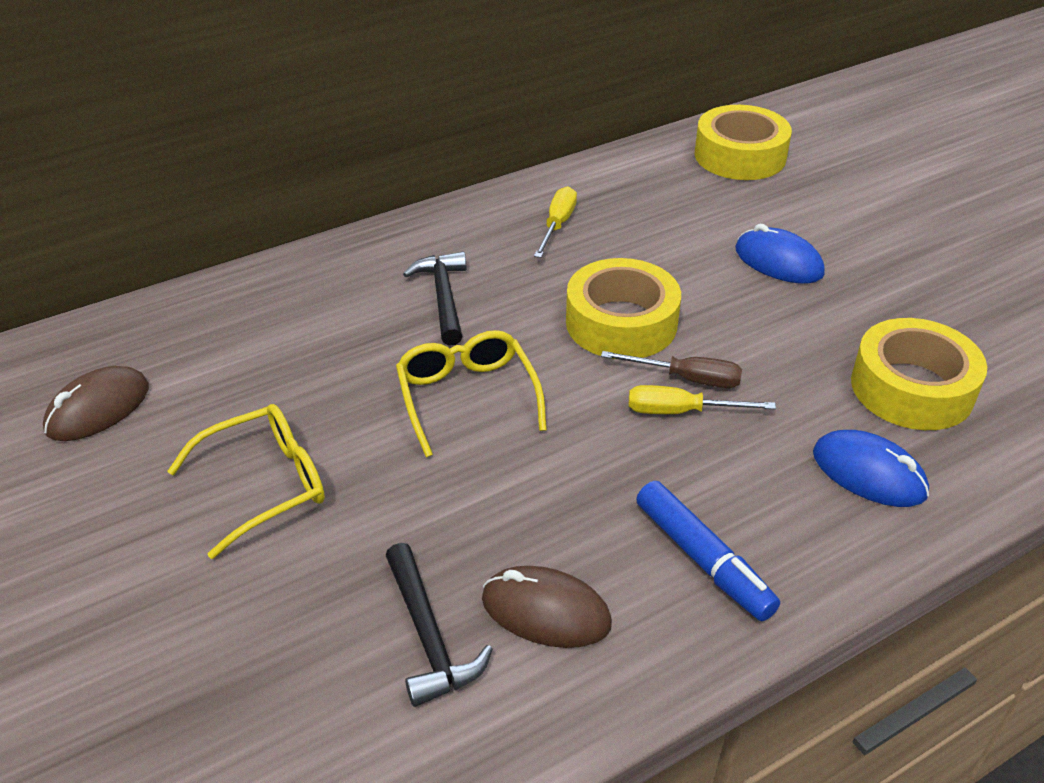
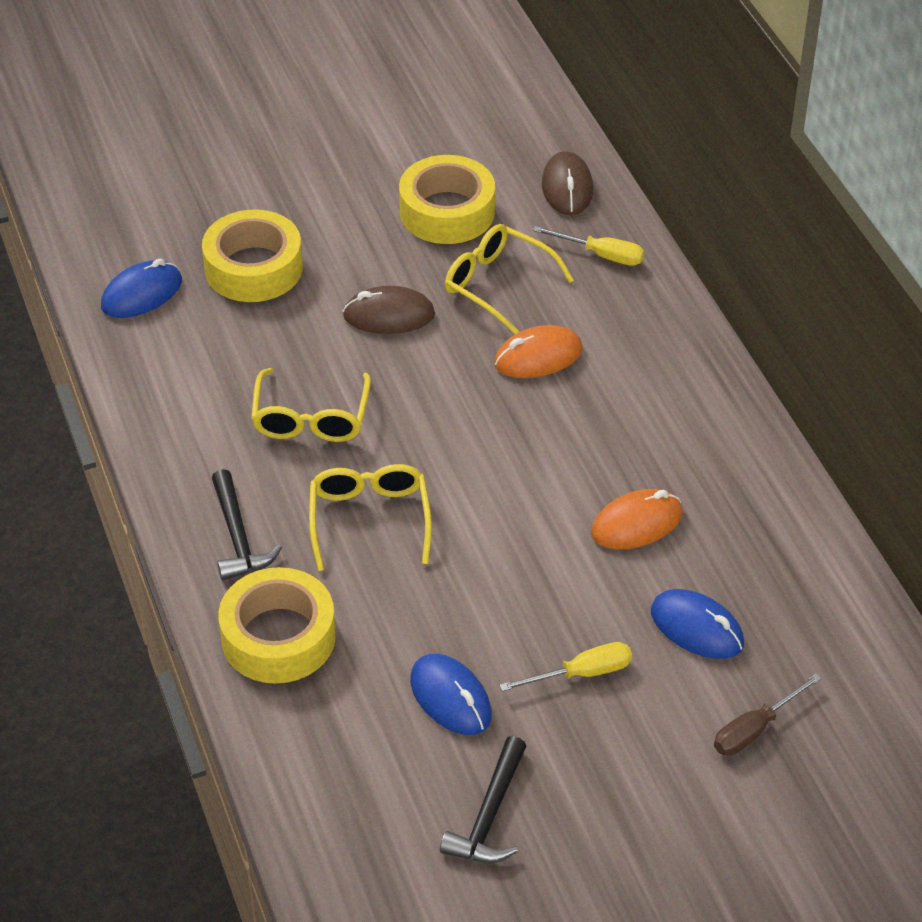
blue marker: 1 -> 0
blue mouse: 2 -> 3
orange mouse: 0 -> 2
yellow glasses: 2 -> 3

